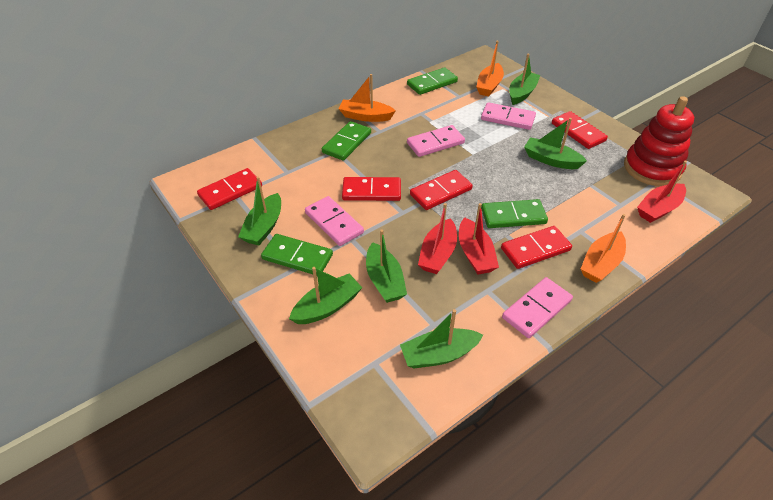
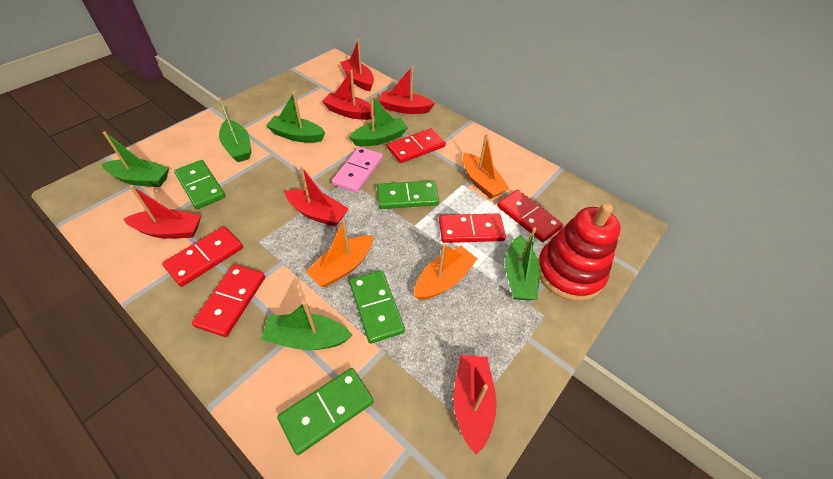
pink domino: 4 -> 1
red boat: 3 -> 6

